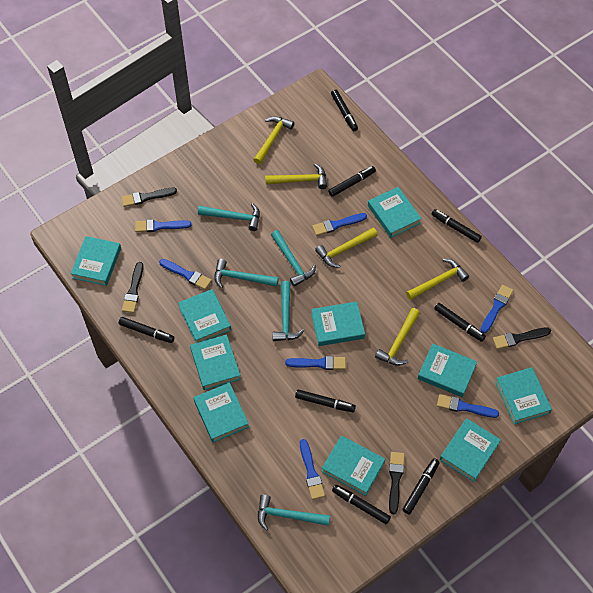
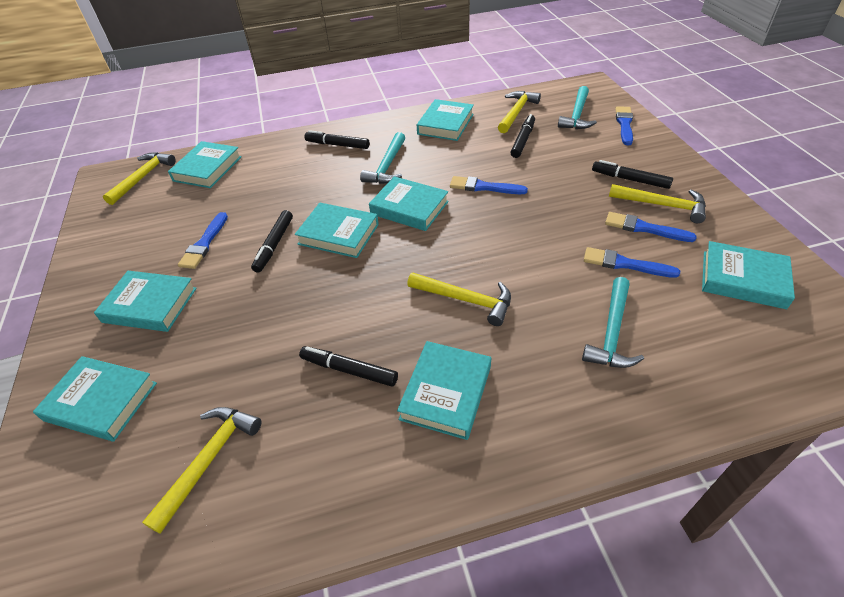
black brush: 4 -> 0
black marker: 8 -> 5
blue brush: 7 -> 5
turquoise book: 10 -> 8
turquoise hammer: 5 -> 3

